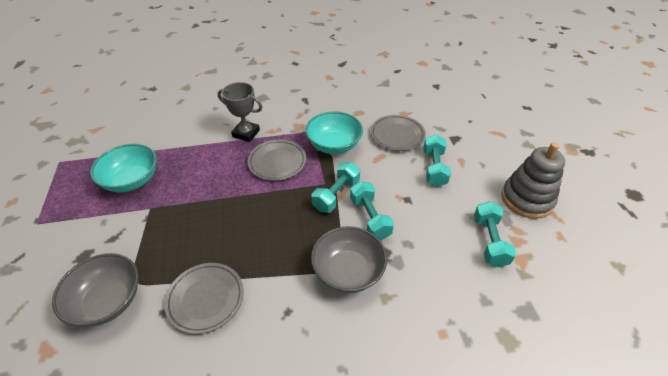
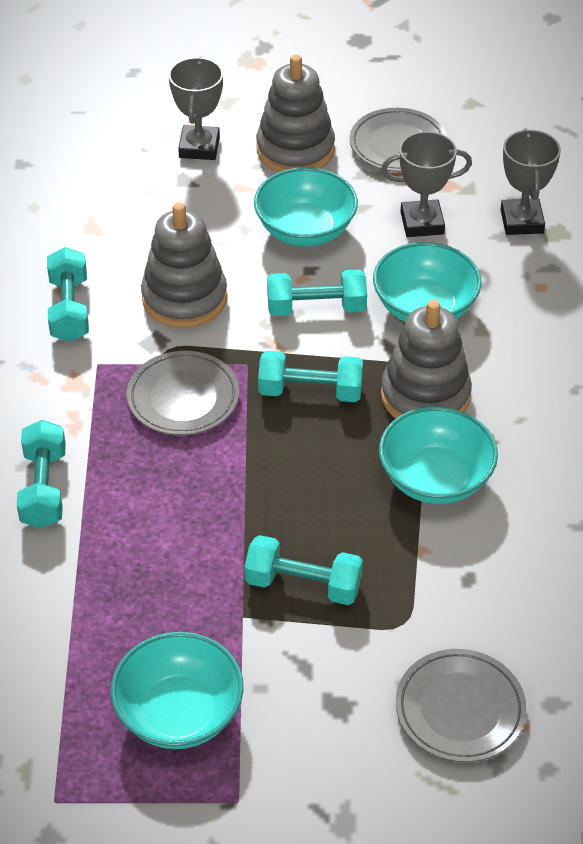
grey bowl: 2 -> 0
grey stacking toy: 1 -> 3
grey trophy: 1 -> 3
turquoise bowl: 2 -> 4
turquoise dumbbell: 4 -> 5

